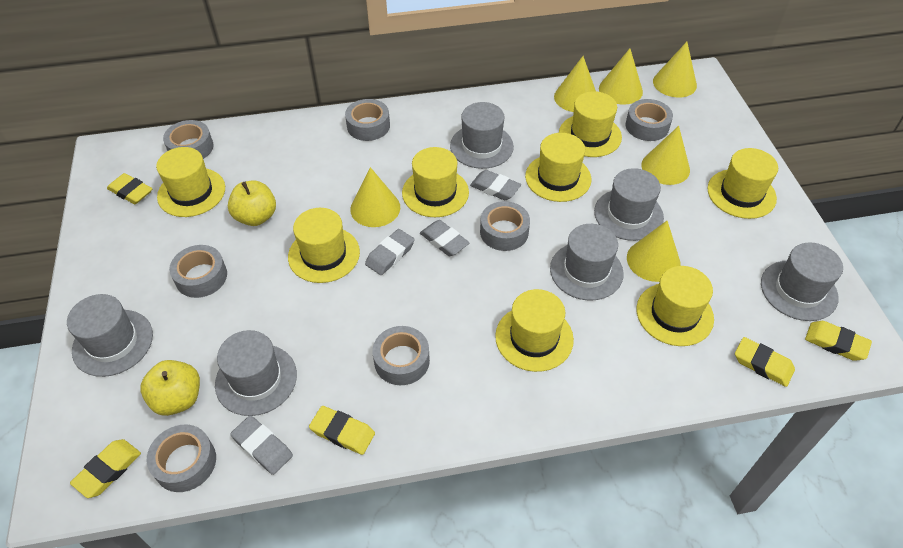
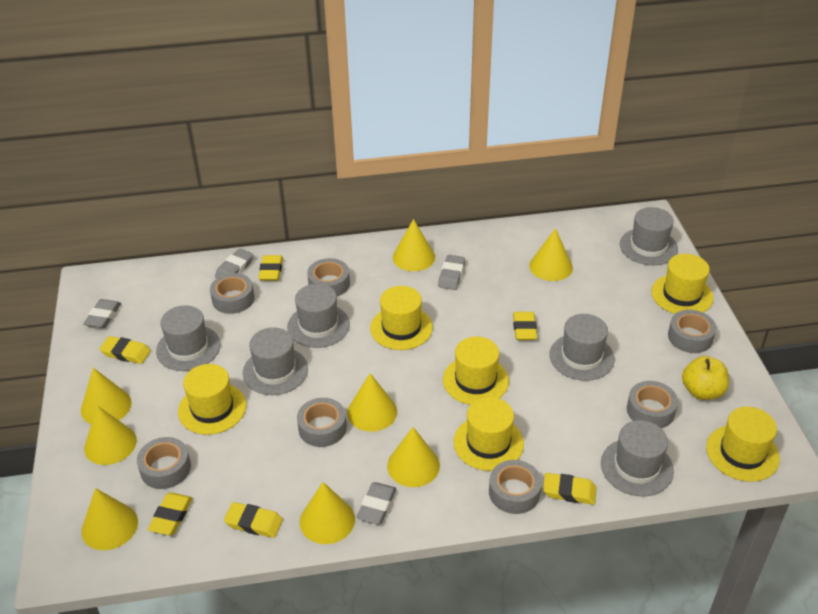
yellow apple: 2 -> 1
yellow cone: 6 -> 8
yellow eraser: 5 -> 6
yellow hat: 8 -> 6

